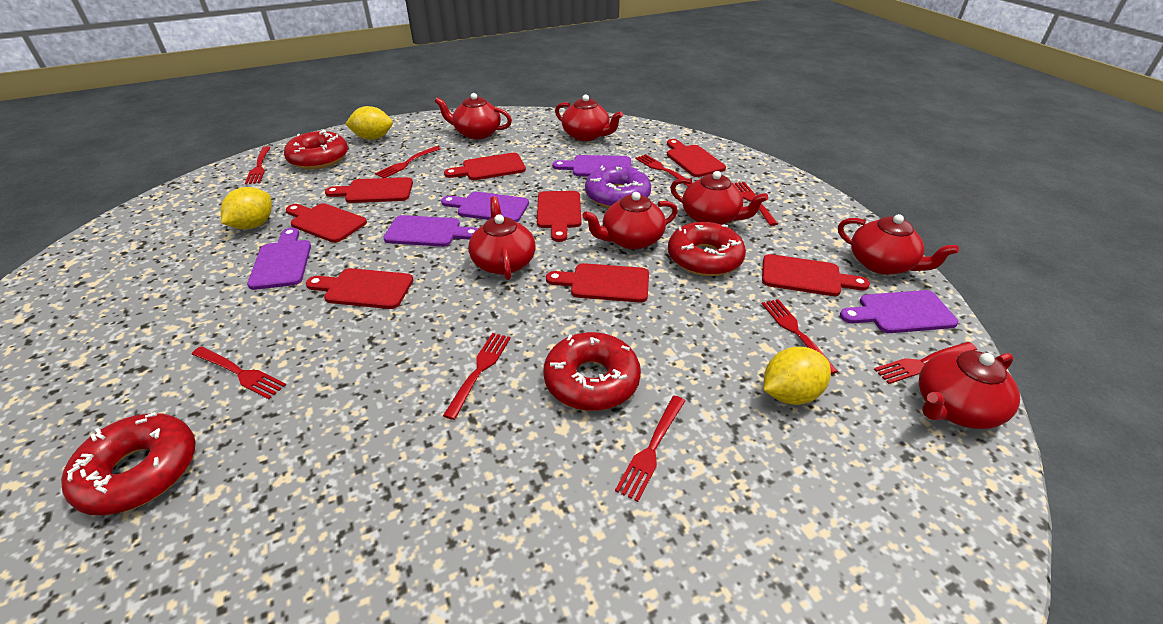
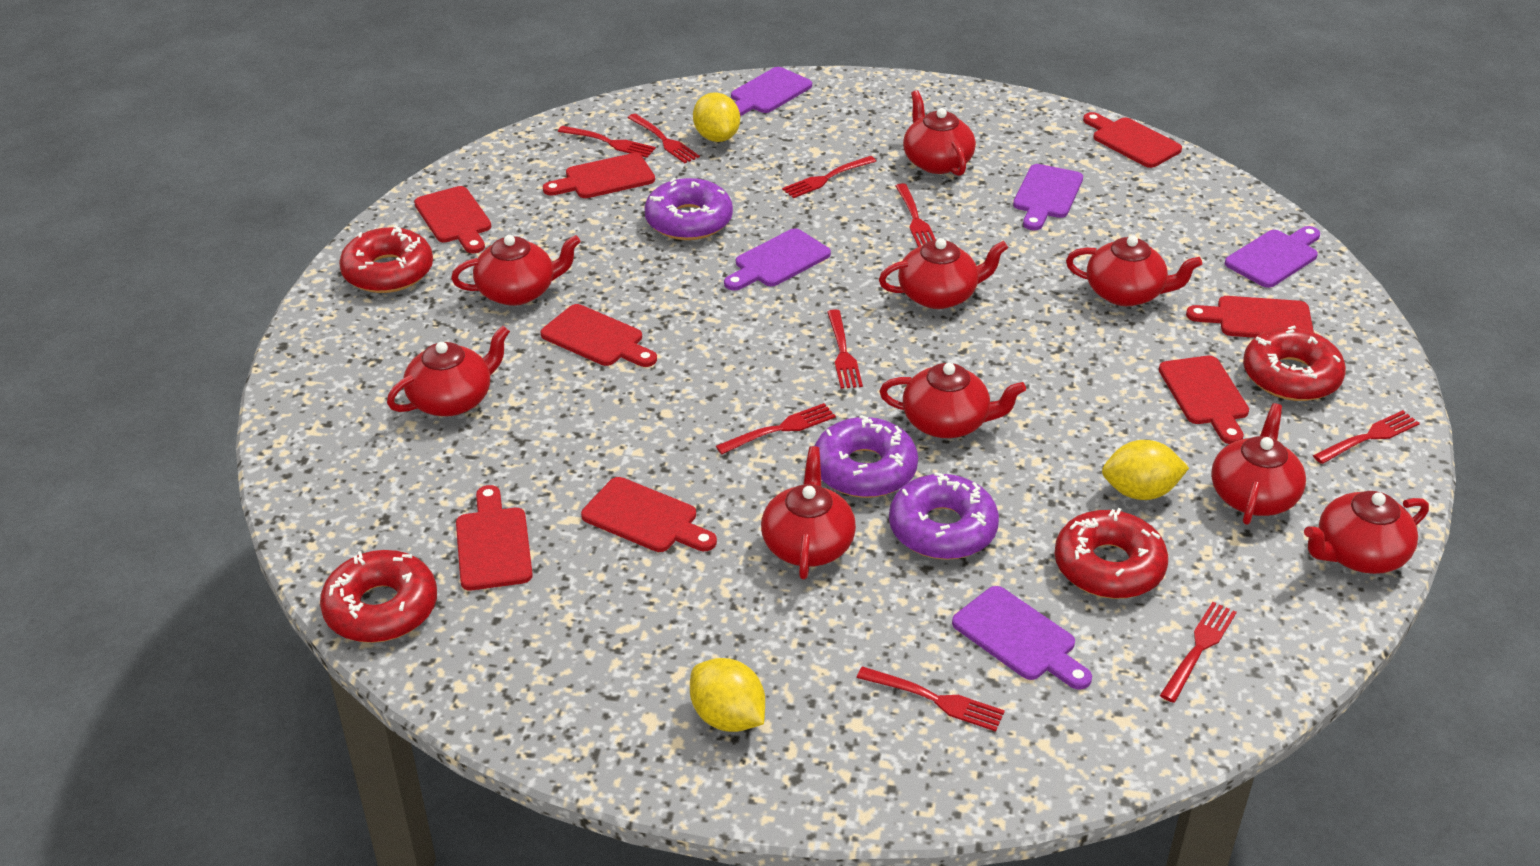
purple donut: 1 -> 3
red teapot: 7 -> 9

